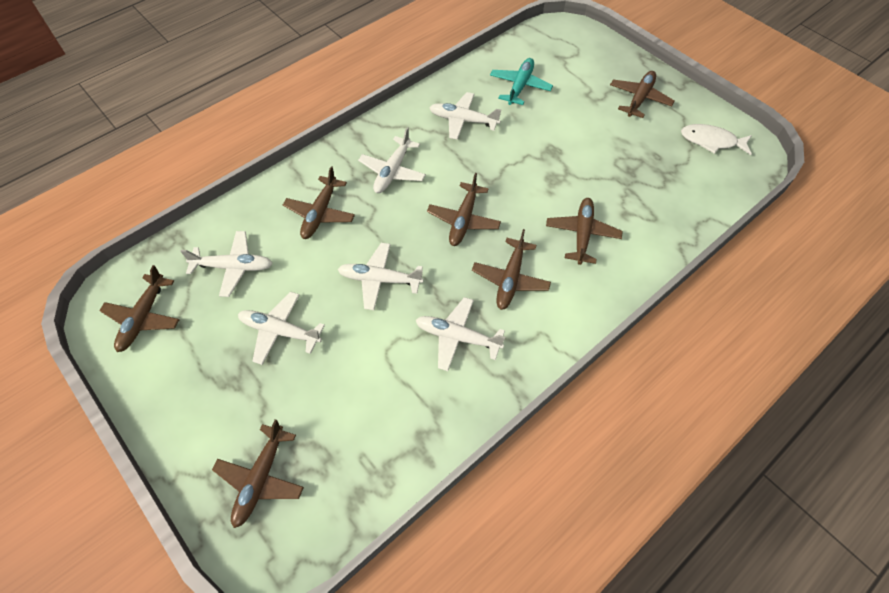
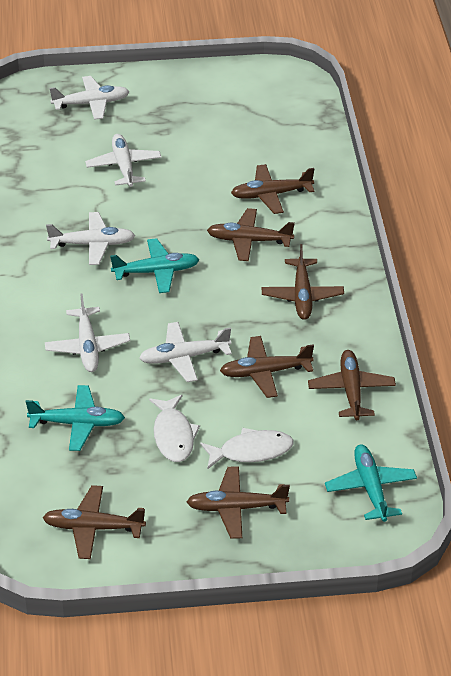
turquoise plane: 1 -> 3
white fish: 1 -> 2
white plane: 6 -> 5

